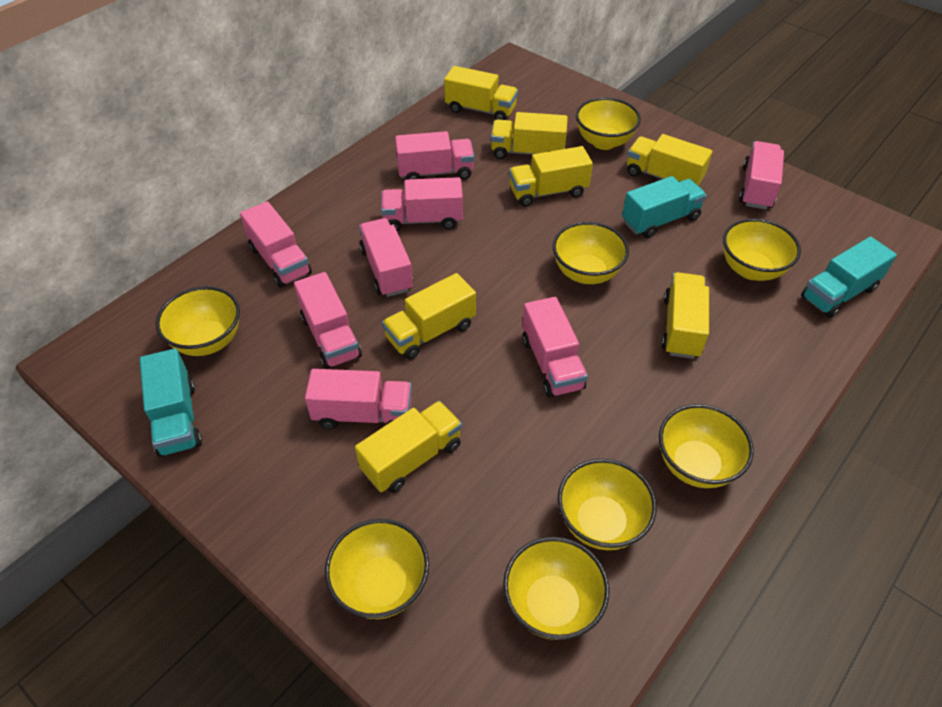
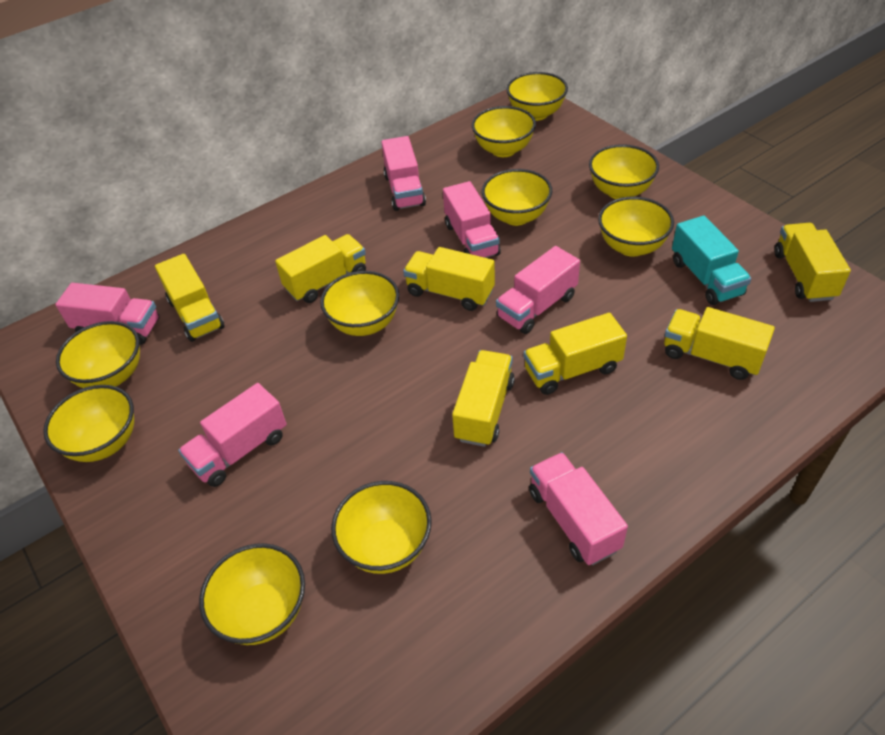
pink truck: 8 -> 6
turquoise truck: 3 -> 1
yellow bowl: 8 -> 10

